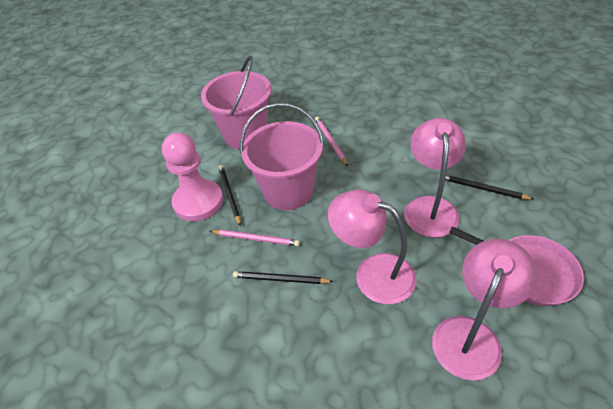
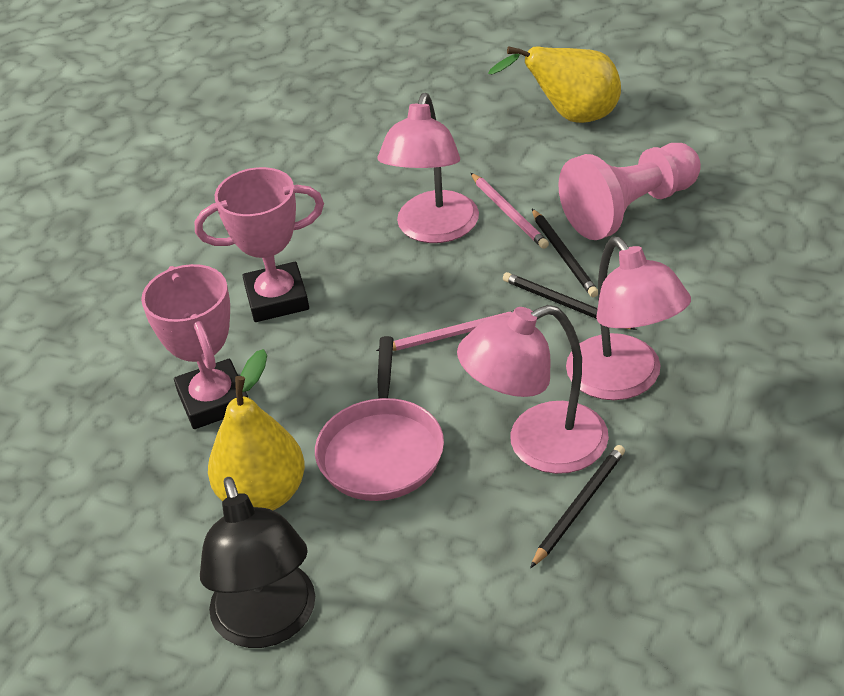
black lamp: 0 -> 1
pink bucket: 2 -> 0
pink trophy: 0 -> 2
yellow pear: 0 -> 2

